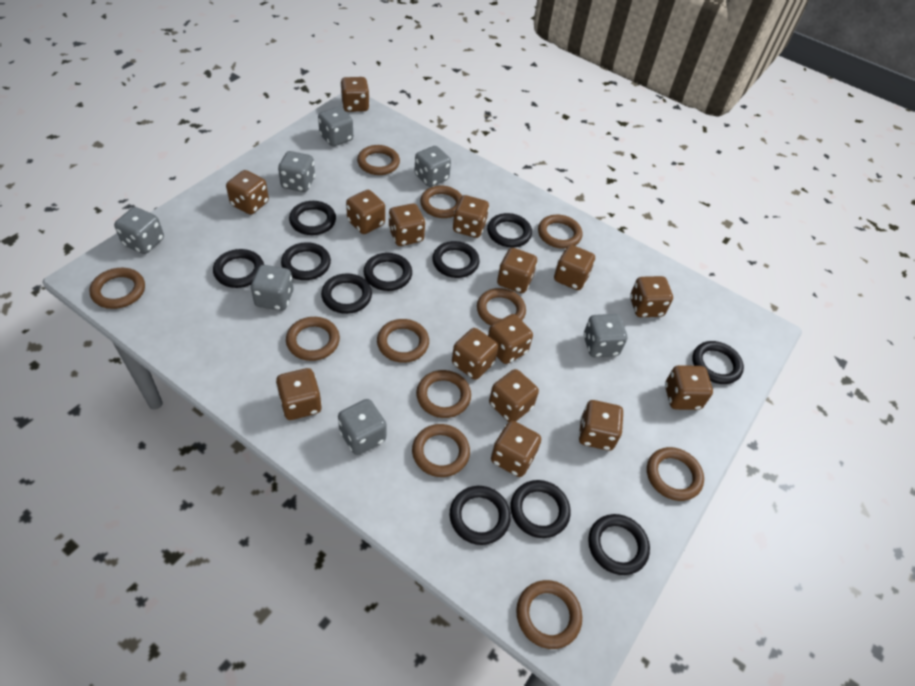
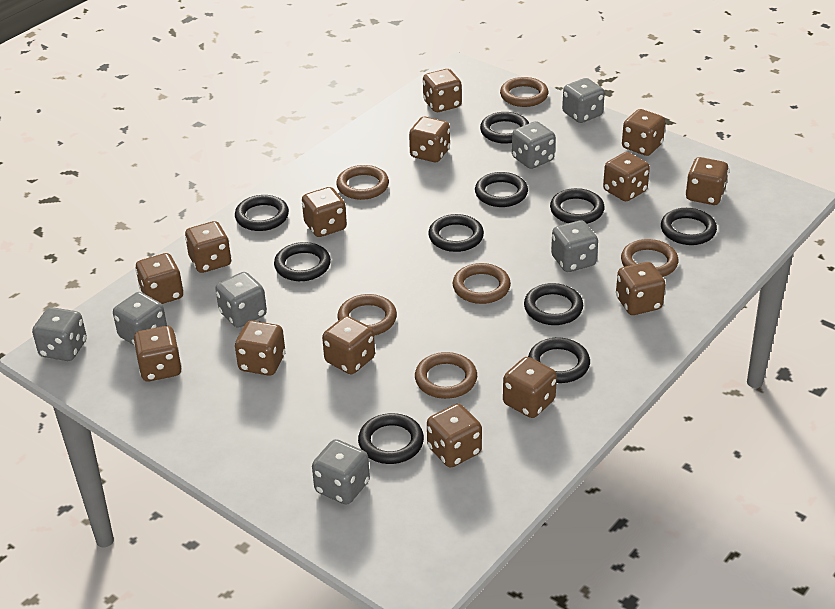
black ring: 11 -> 10
brown dice: 15 -> 14
brown ring: 11 -> 6

